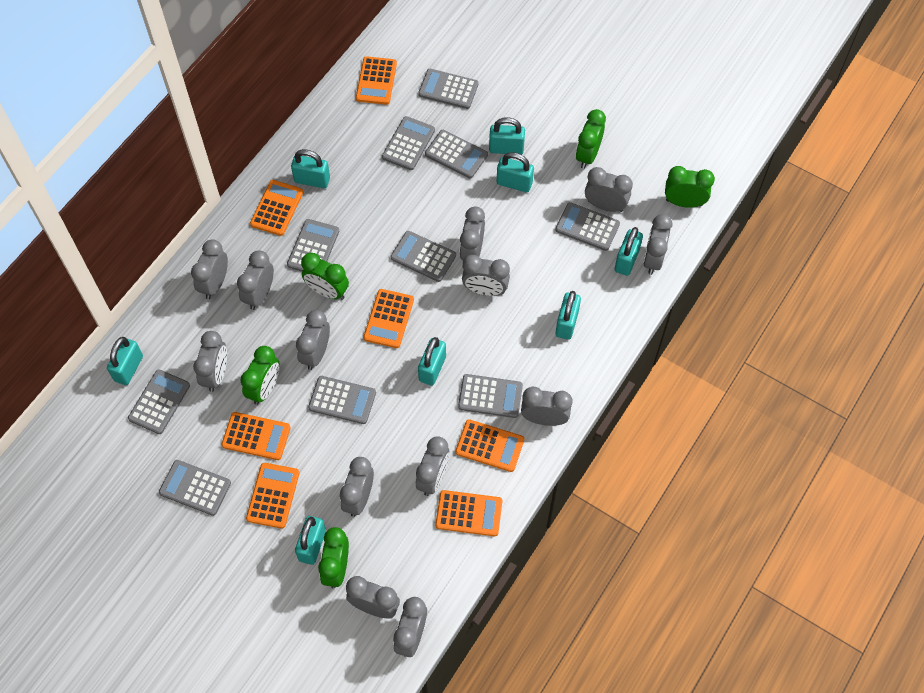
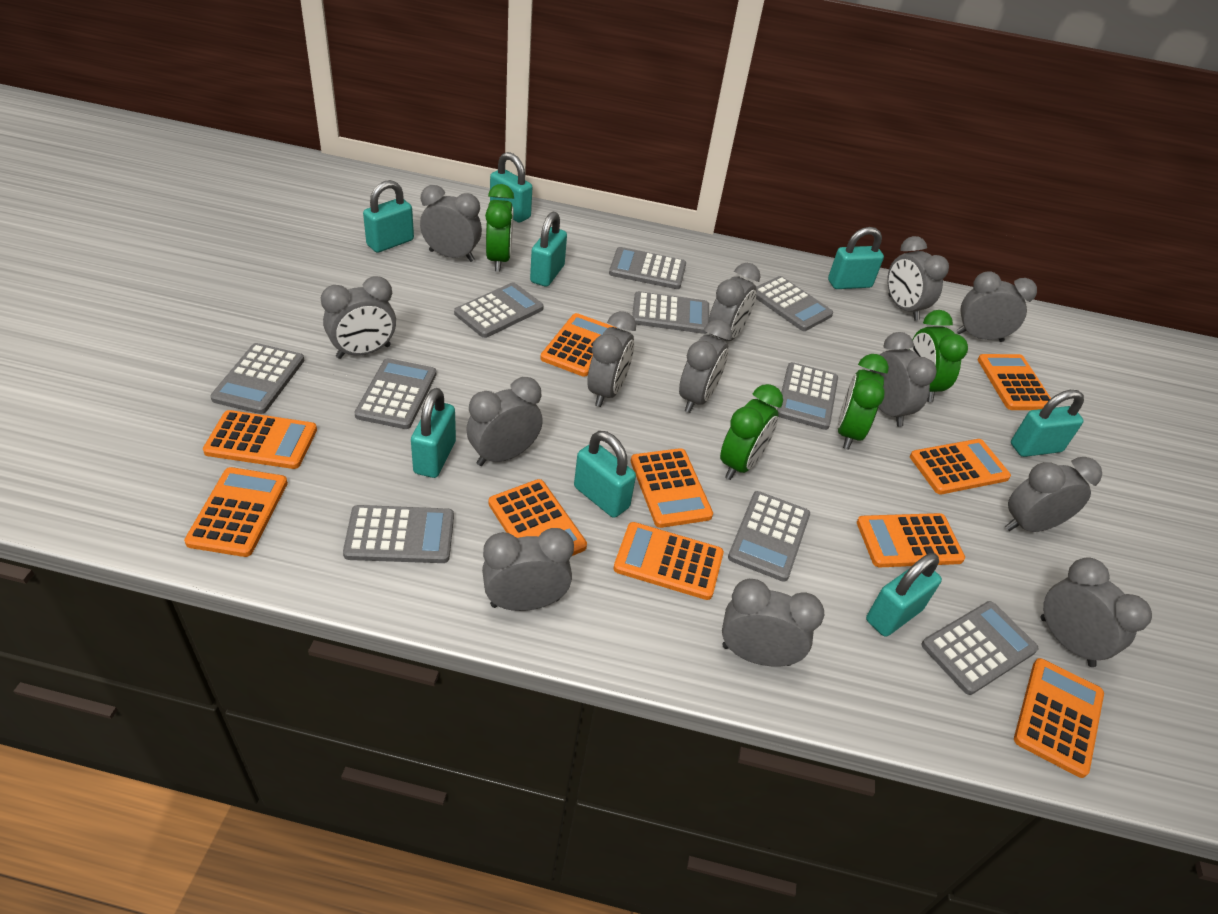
green clock: 5 -> 4
orange calculator: 7 -> 10

